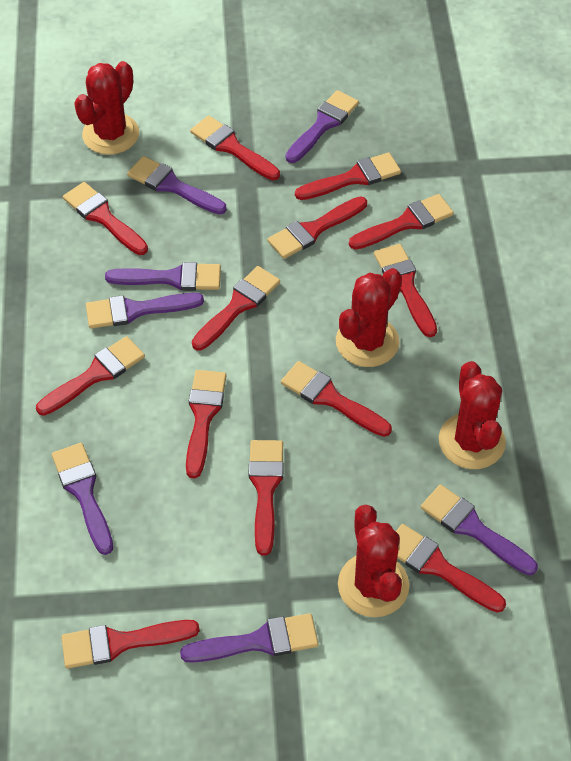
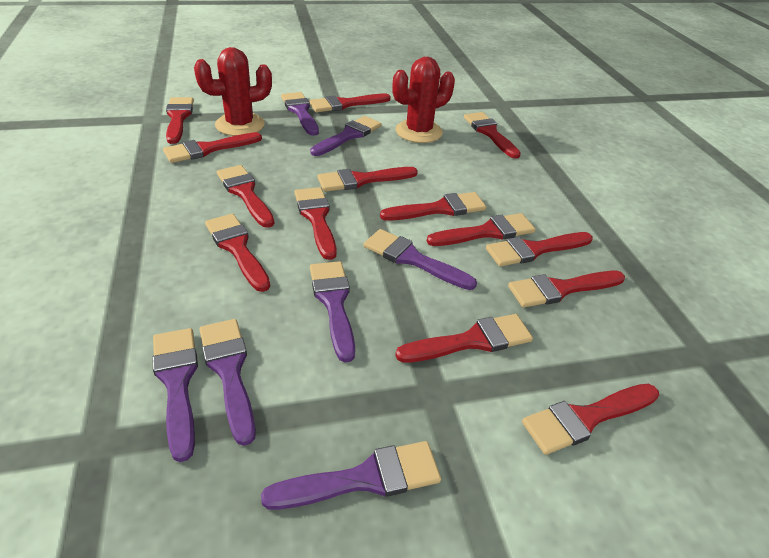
red brush: 13 -> 14
red cactus: 4 -> 2

